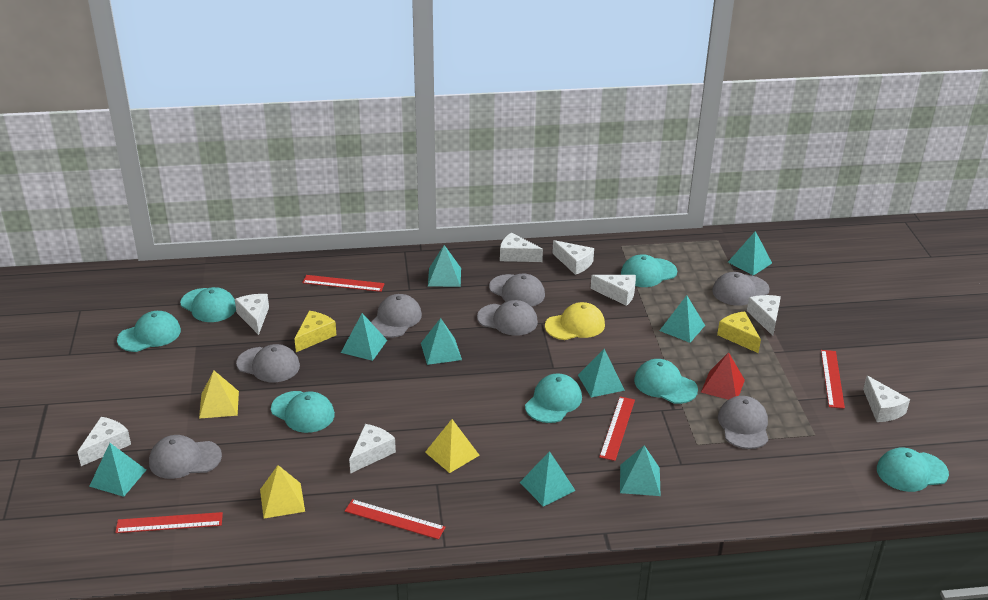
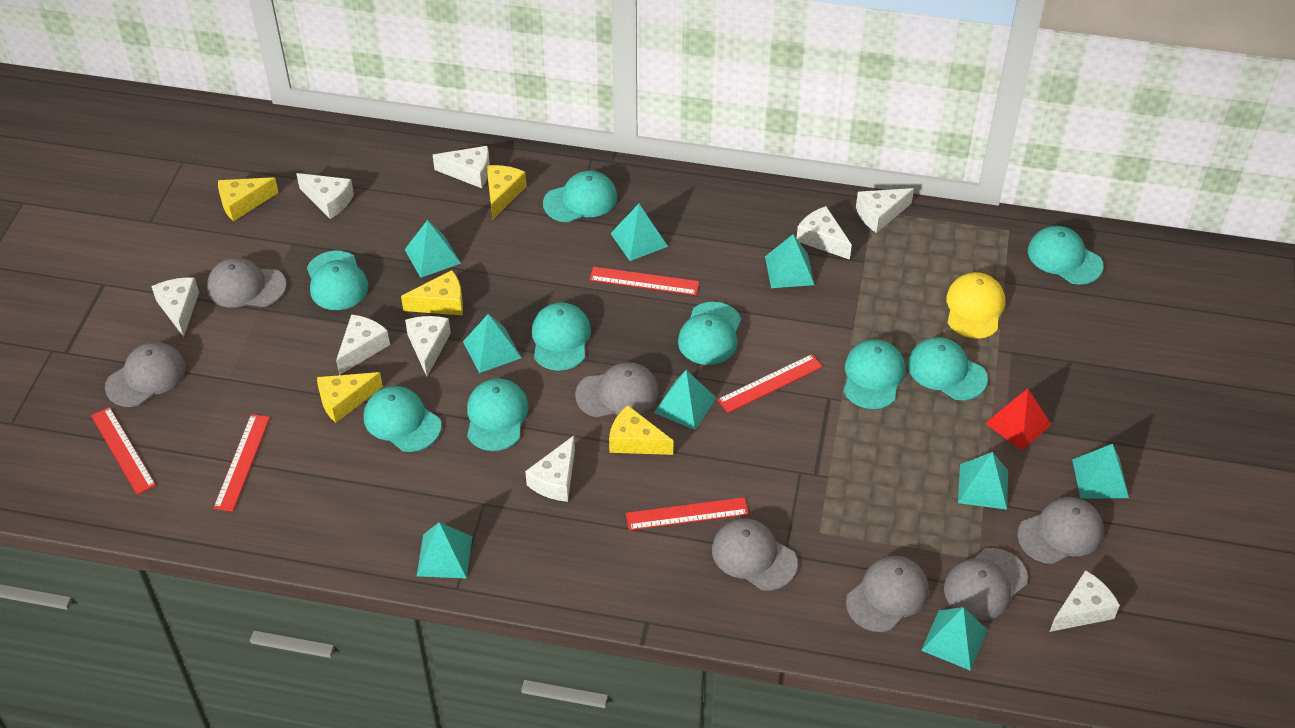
turquoise cap: 7 -> 9
white cheese: 8 -> 9
yellow cheese: 2 -> 5
yellow pyramid: 3 -> 0

